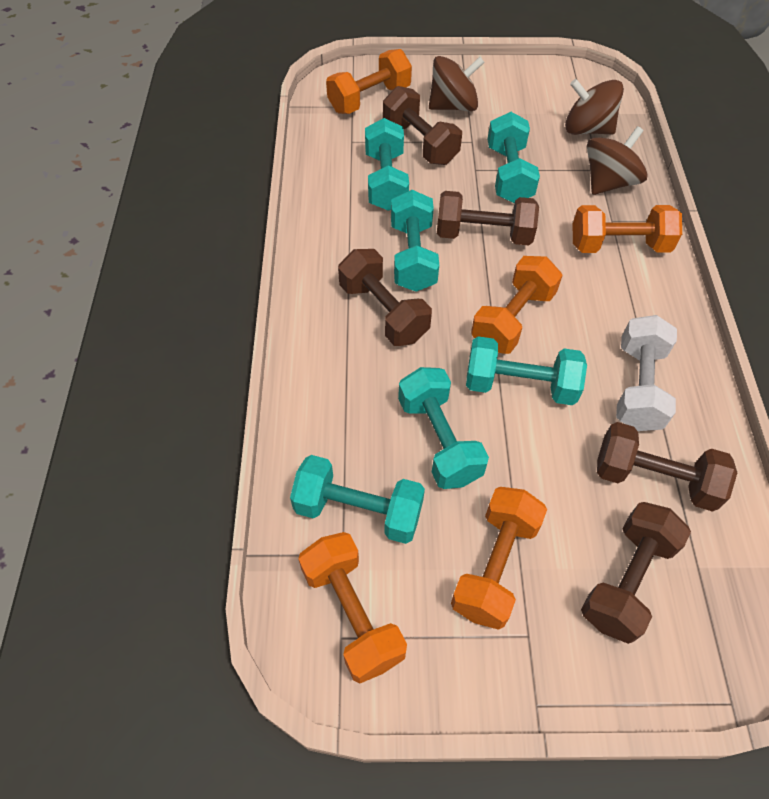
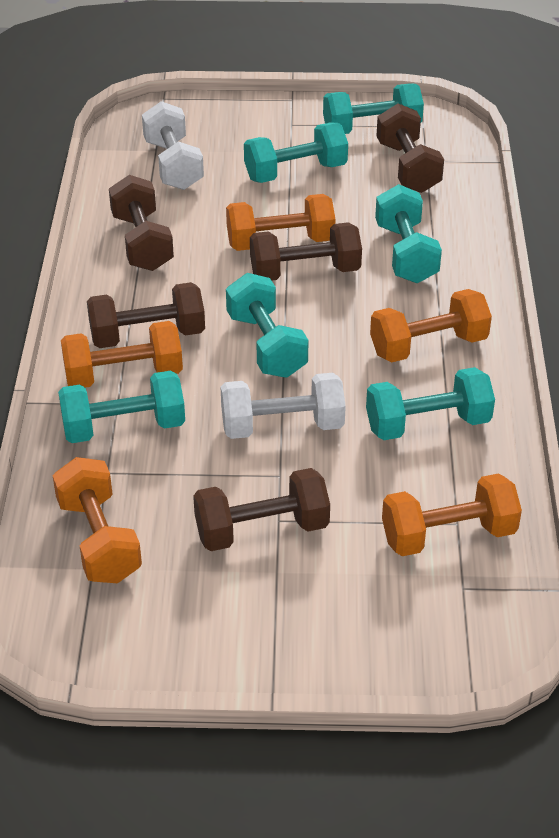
brown spinning top: 3 -> 0
white dumbbell: 1 -> 2

